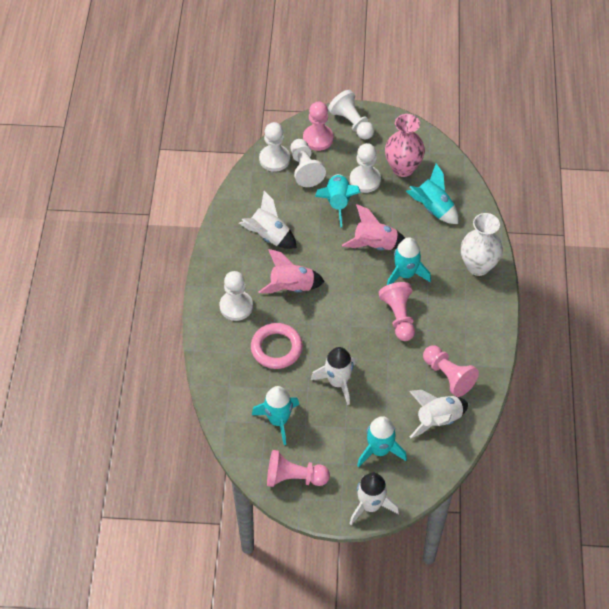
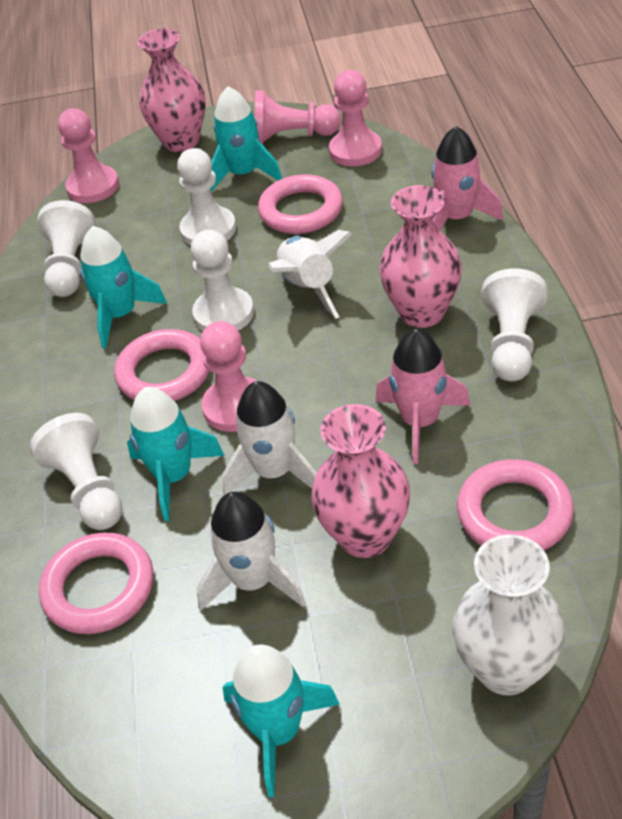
pink ring: 1 -> 4
pink vase: 1 -> 3
turquoise rocket: 5 -> 4
white rocket: 4 -> 3

